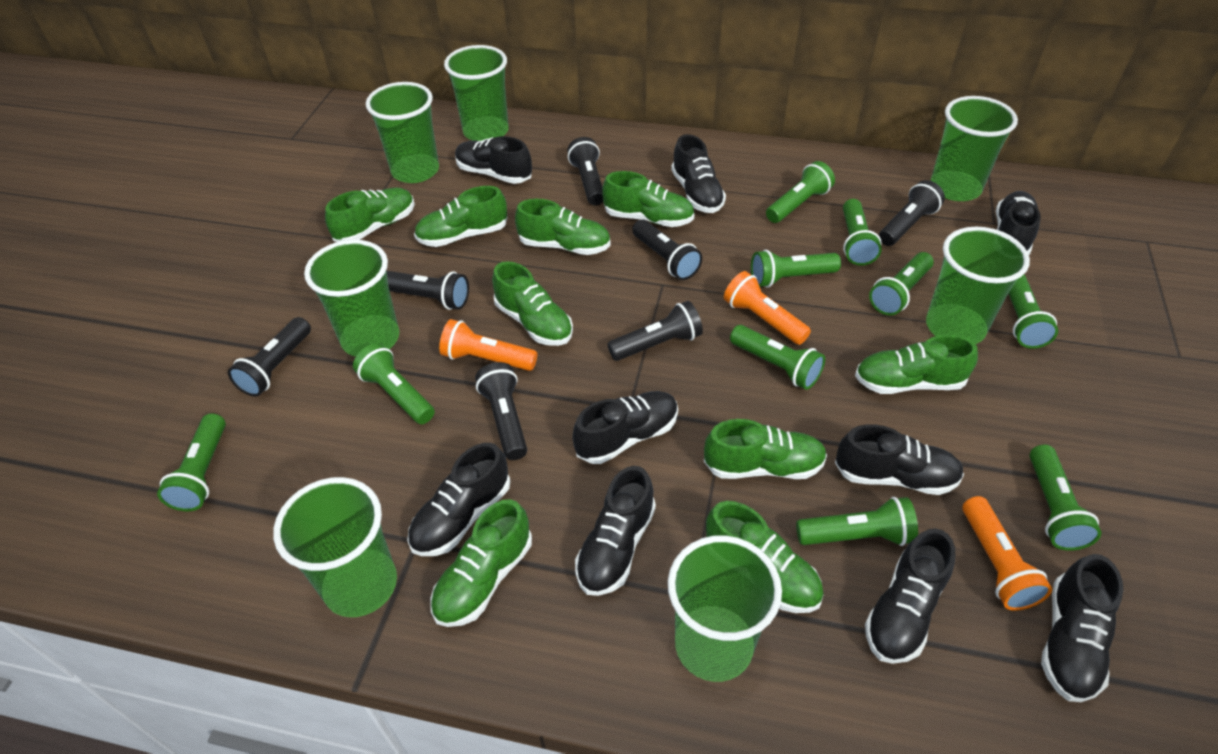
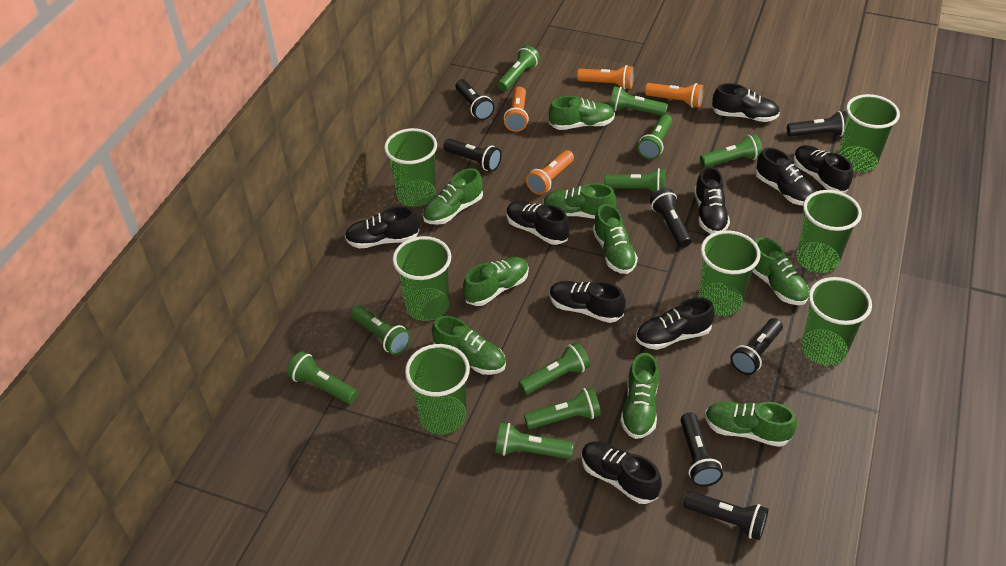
orange flashlight: 3 -> 4

